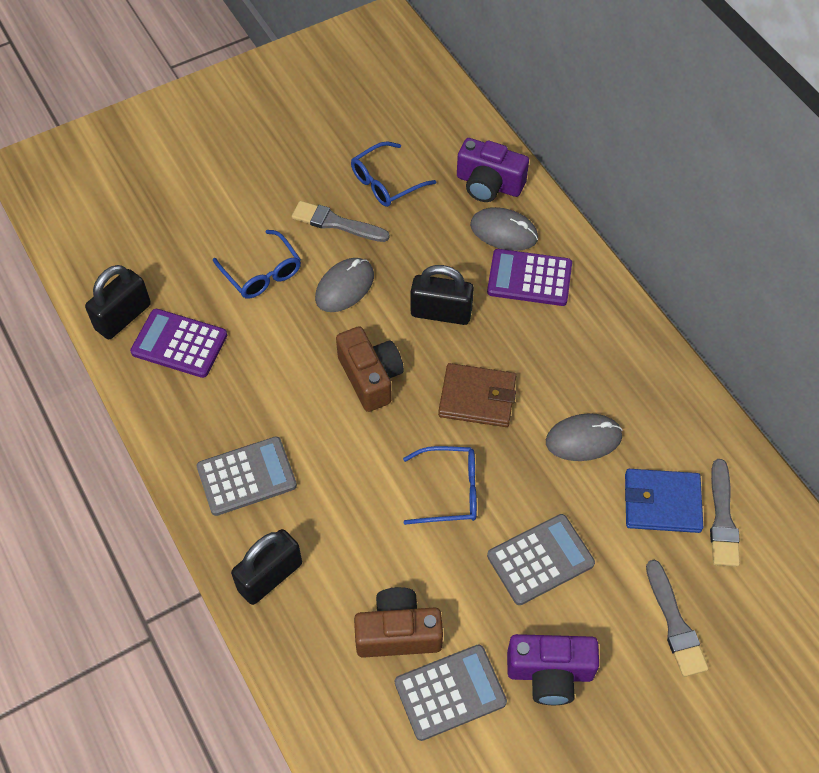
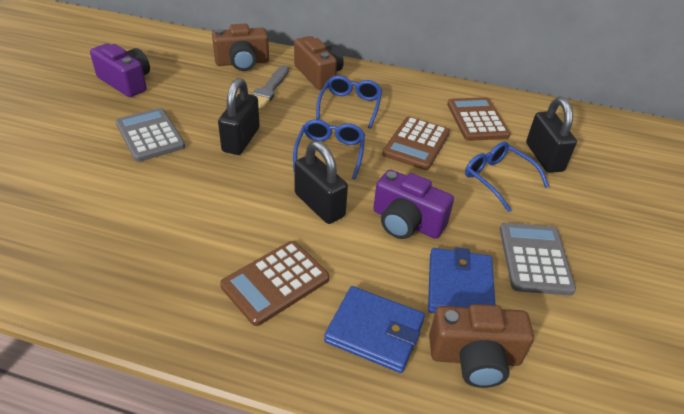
blue wallet: 1 -> 2
brown calculator: 0 -> 3
brown camera: 2 -> 3
brown wallet: 1 -> 0
grey brush: 3 -> 1
grey calculator: 3 -> 2
grey mouse: 3 -> 0
purple calculator: 2 -> 0

